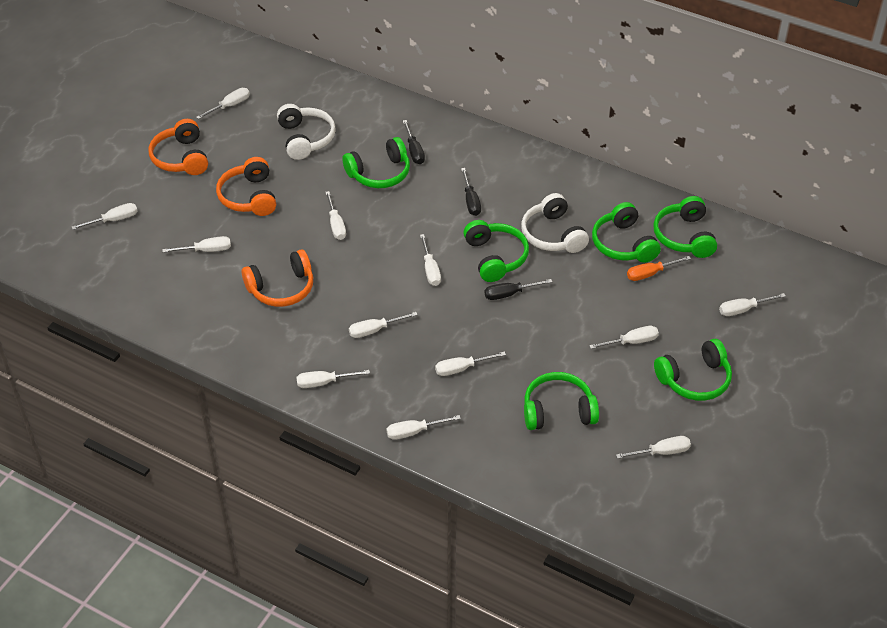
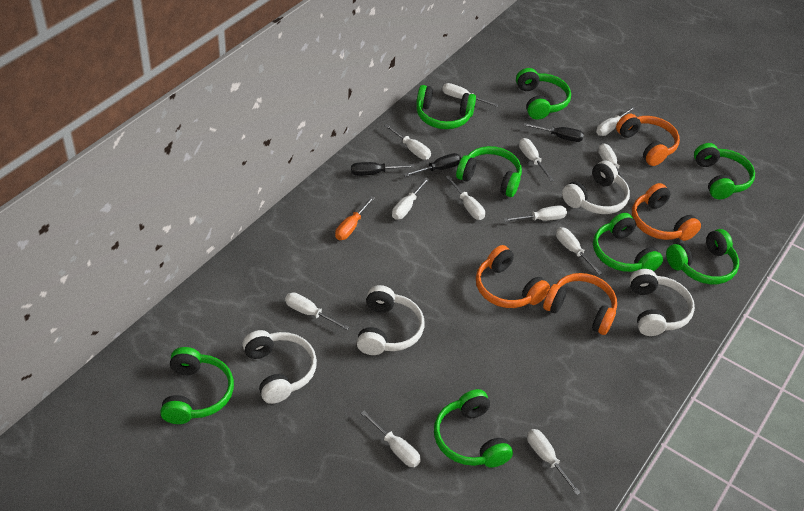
green headphones: 6 -> 8
orange headphones: 3 -> 4
white headphones: 2 -> 4

